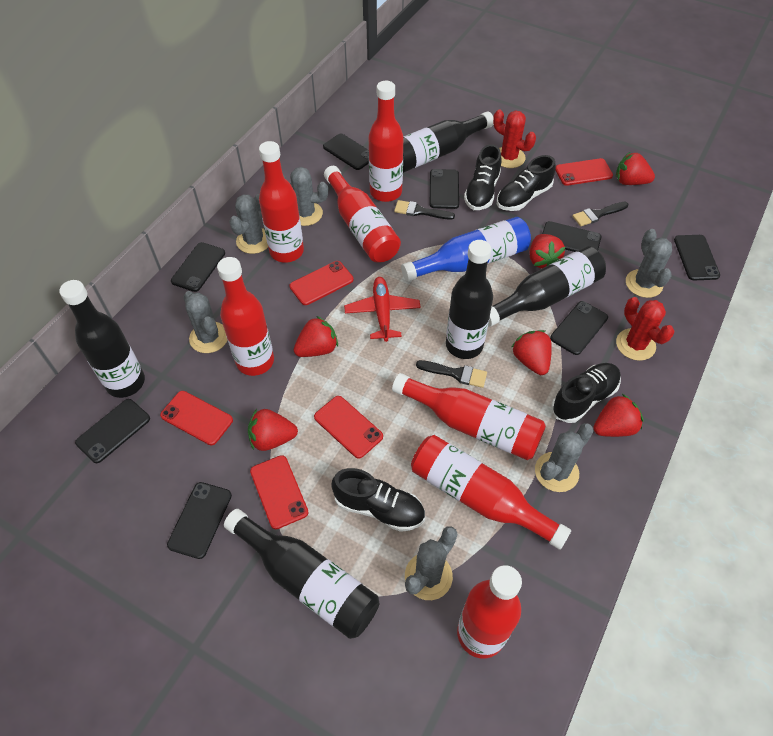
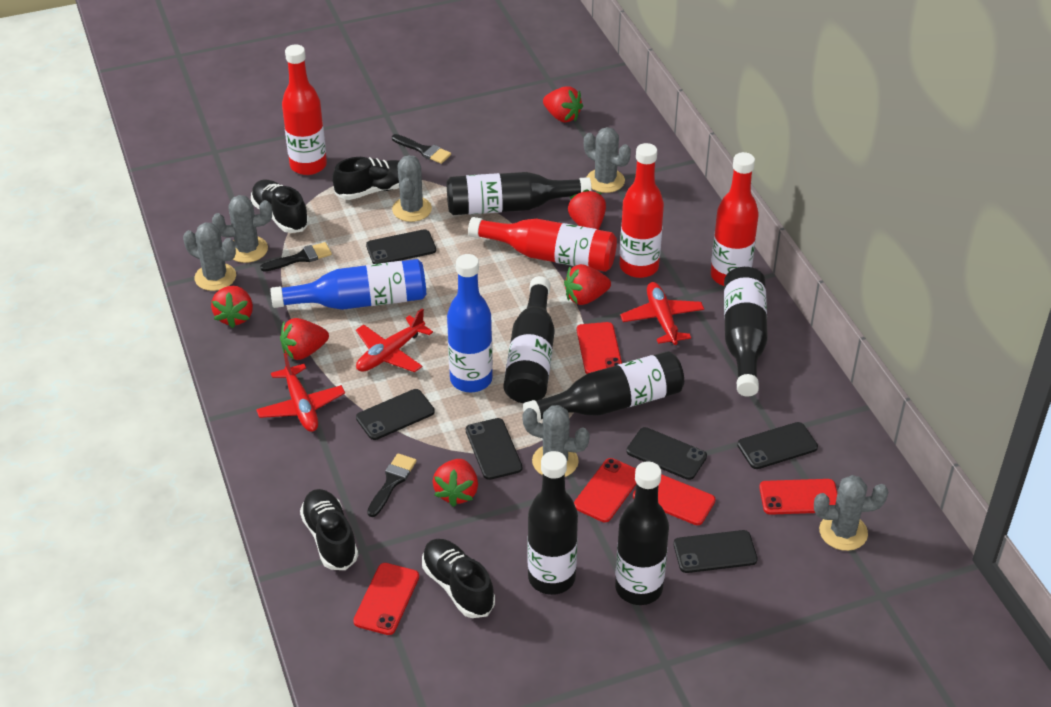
black bottle: 5 -> 6
black phone: 8 -> 6
blue bottle: 1 -> 2
red bottle: 7 -> 4
red cactus: 2 -> 0
red plane: 1 -> 3

